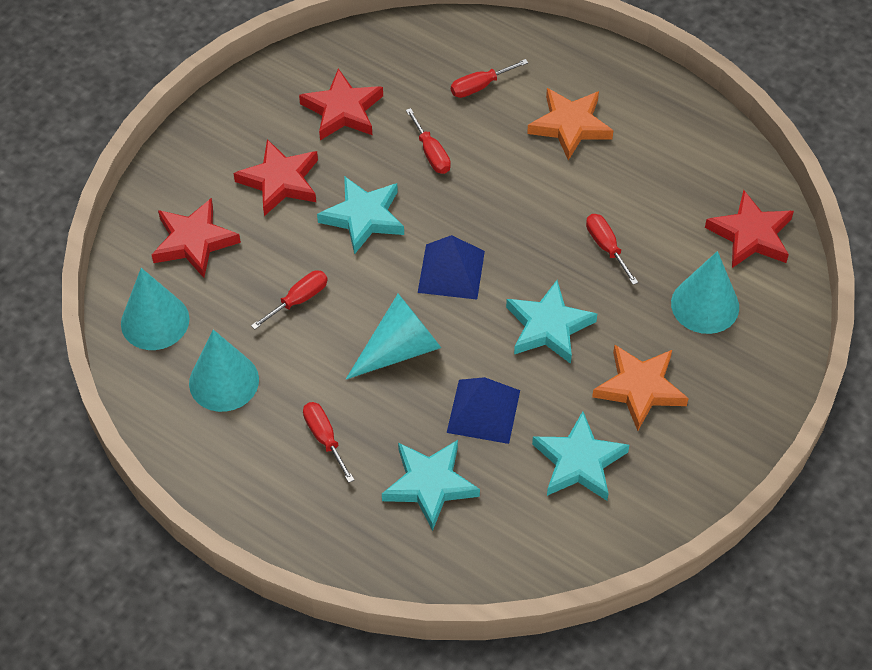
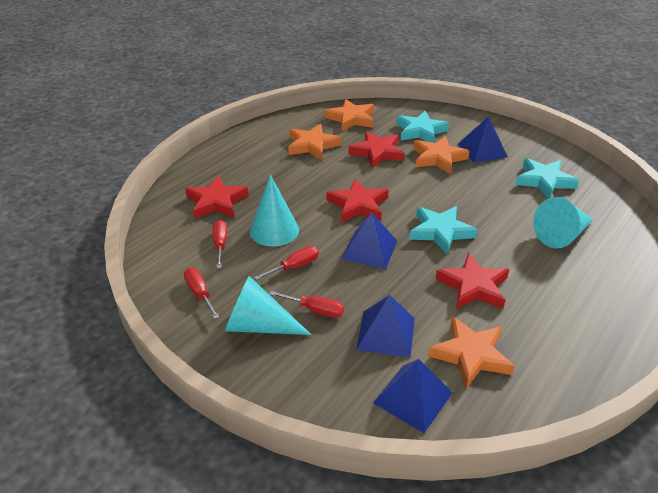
blue pyramid: 2 -> 4
orange star: 2 -> 4
red screwdriver: 5 -> 4
turquoise cone: 4 -> 3
turquoise star: 4 -> 3

